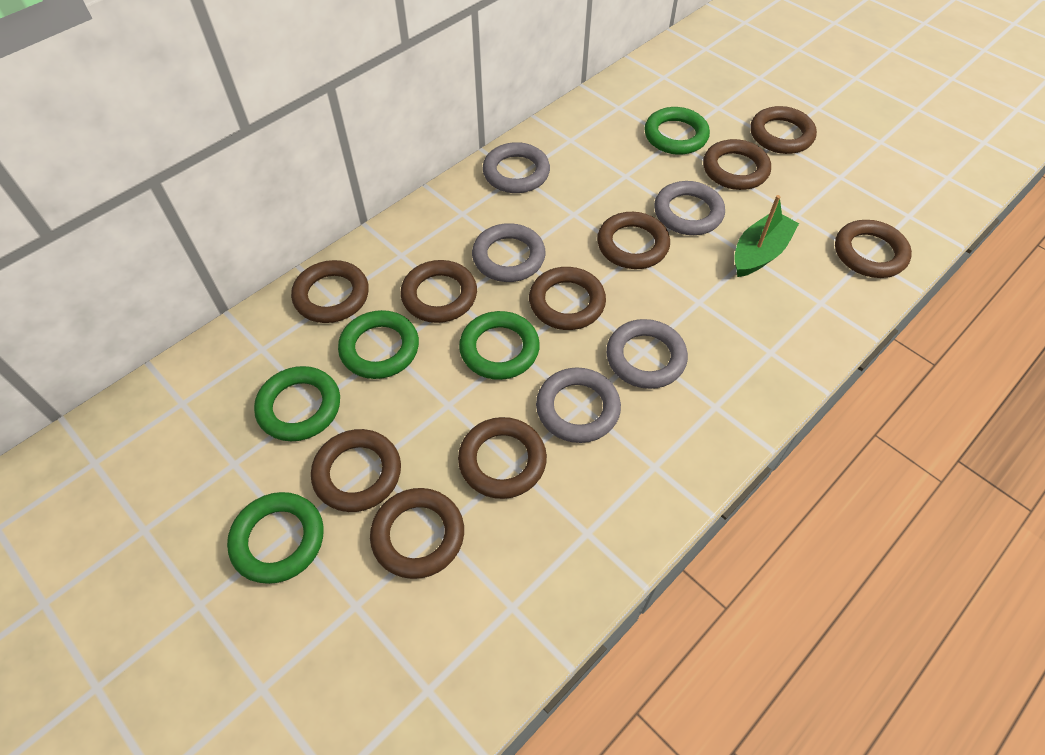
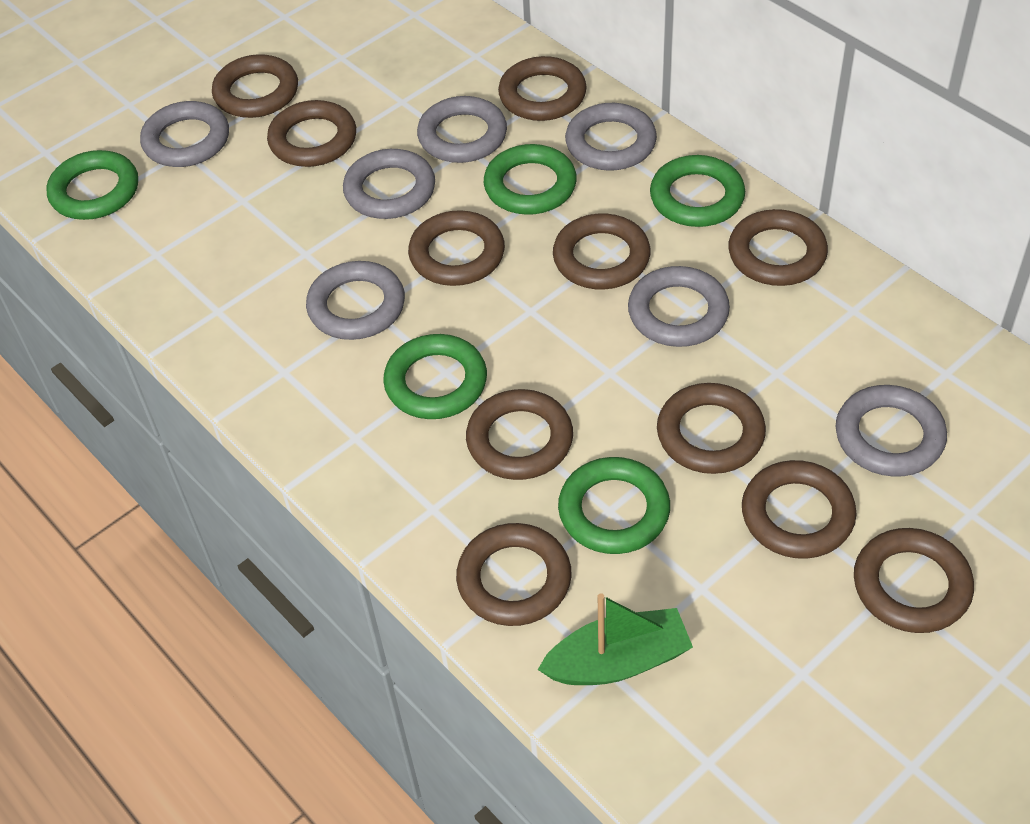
brown ring: 10 -> 11
grey ring: 5 -> 7

